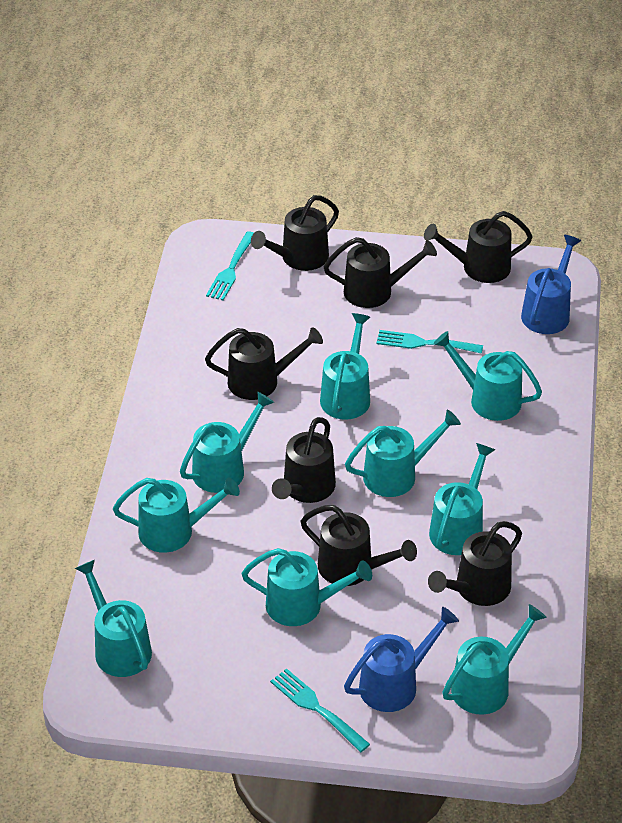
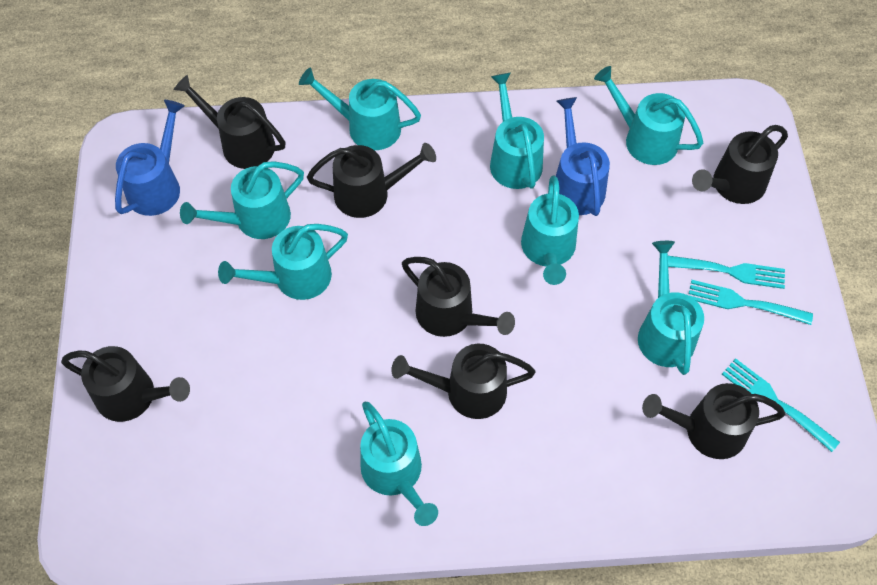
turquoise watering can: 9 -> 8

